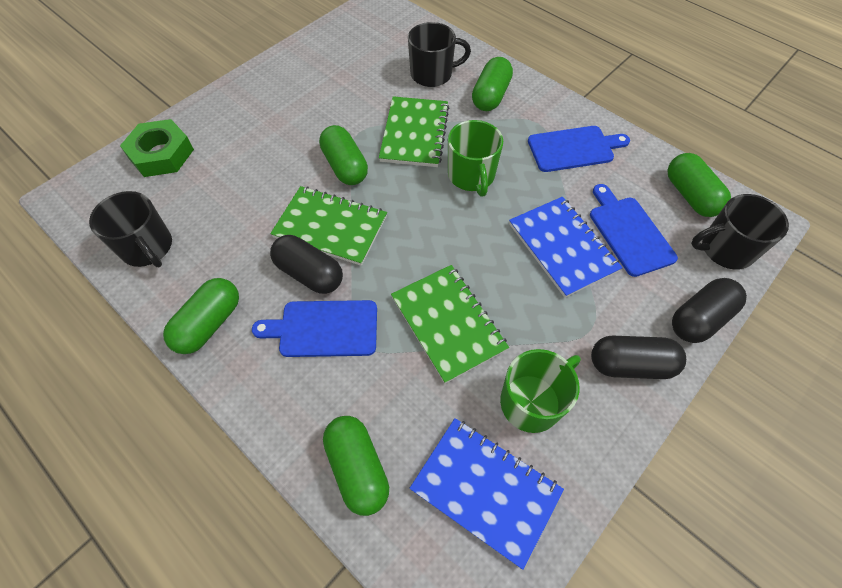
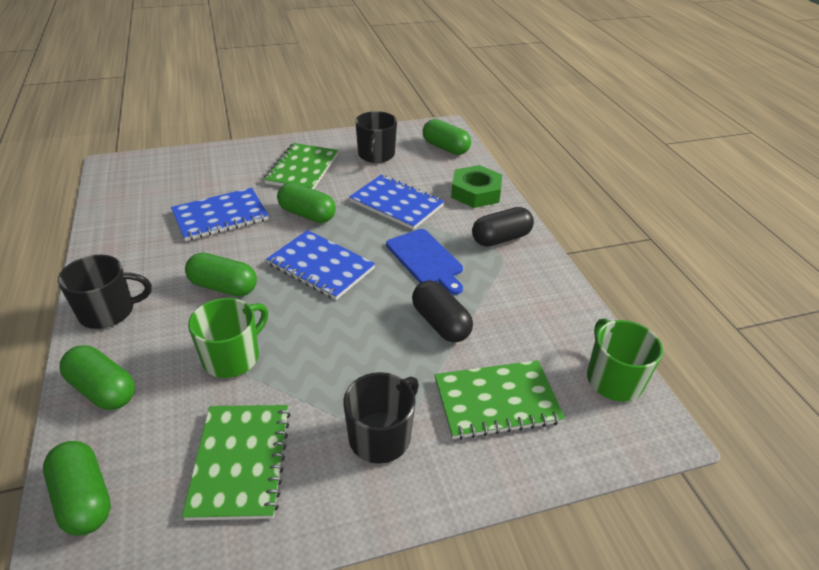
black capsule: 3 -> 2
blue cutting board: 3 -> 1
blue notebook: 2 -> 3

